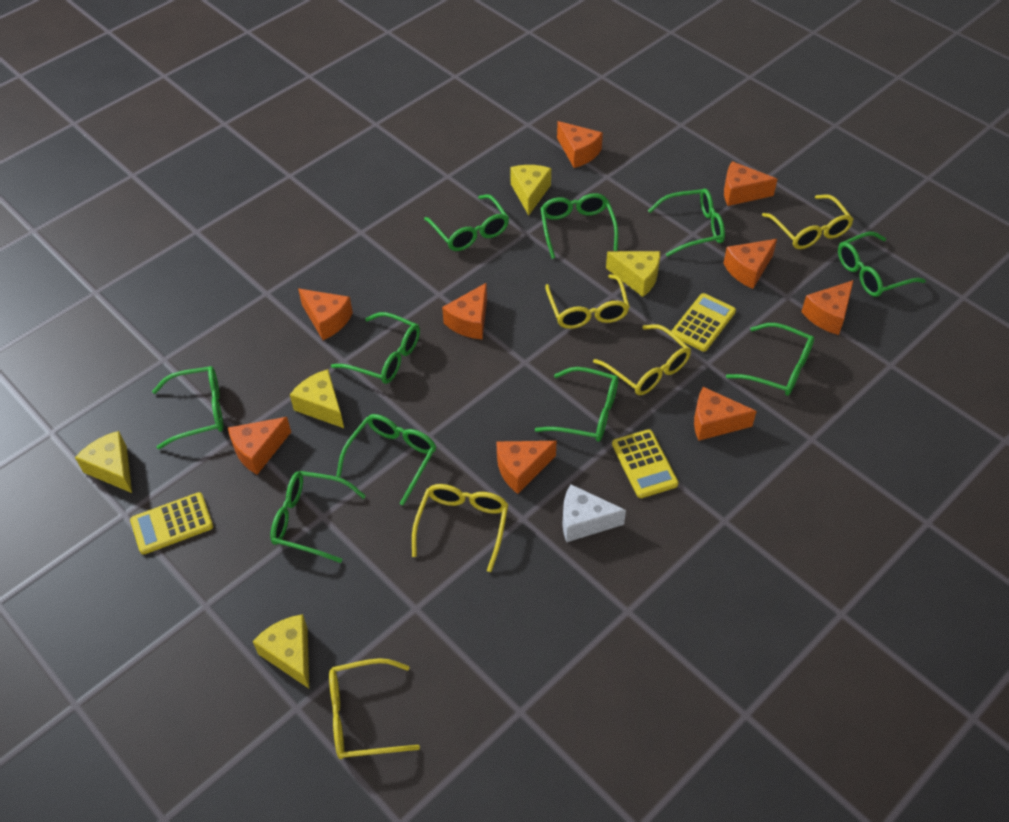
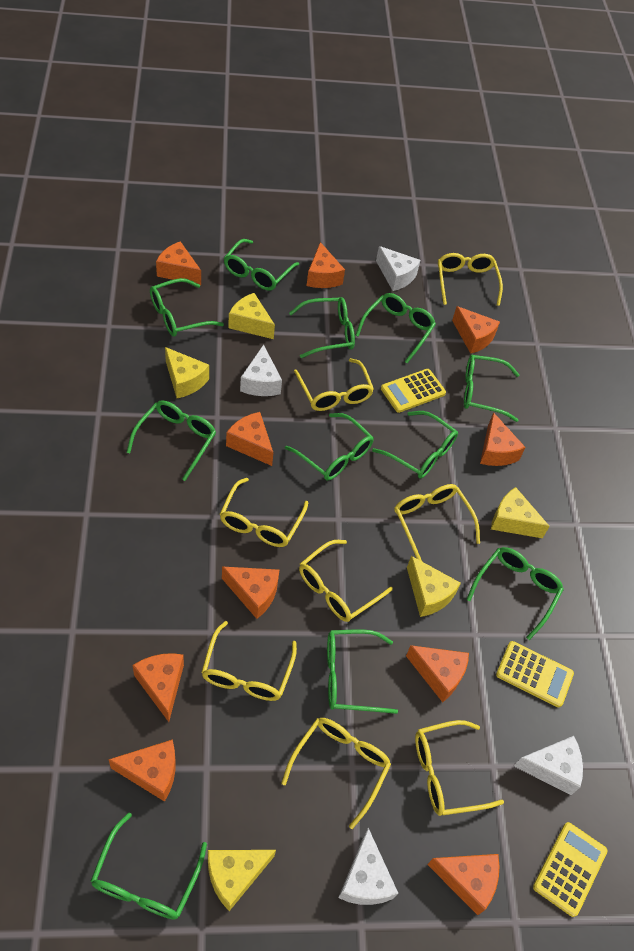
green glasses: 10 -> 11
orange cheese: 9 -> 10
white cheese: 1 -> 4
yellow glasses: 5 -> 8

